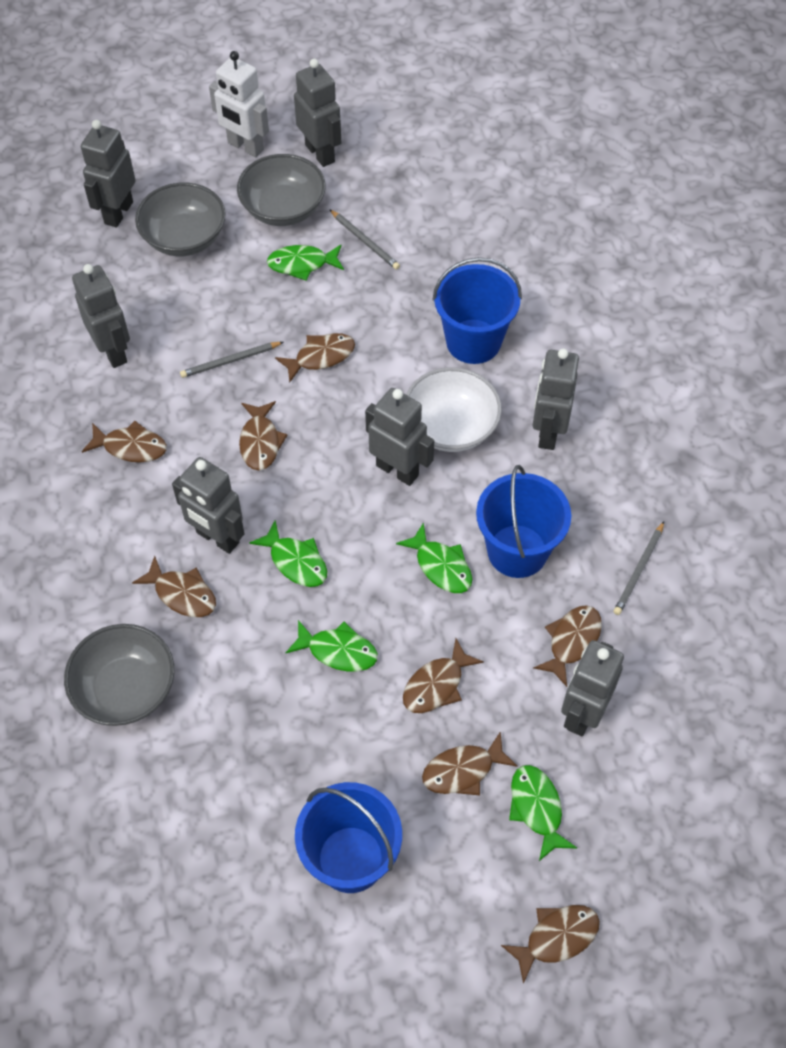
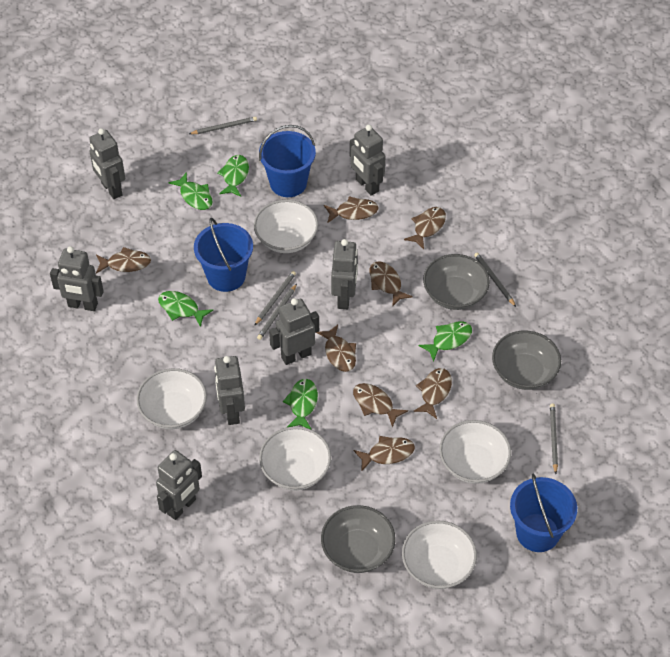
grey pencil: 3 -> 5
white bowl: 1 -> 5
white robot: 1 -> 0

